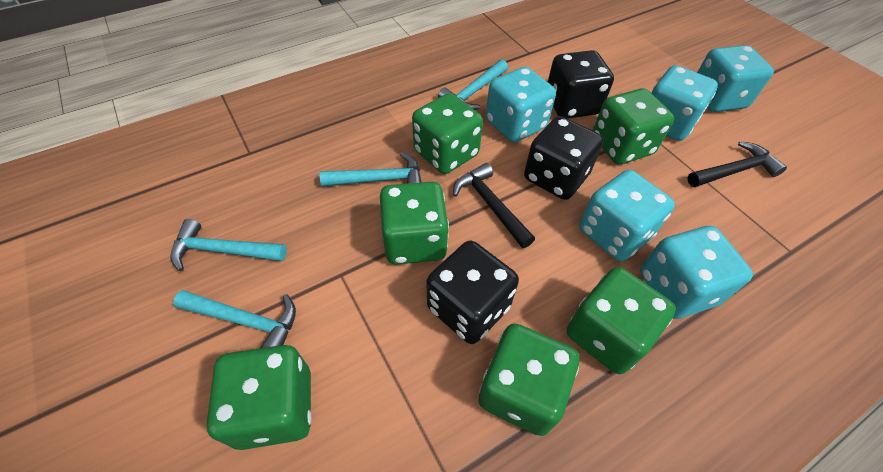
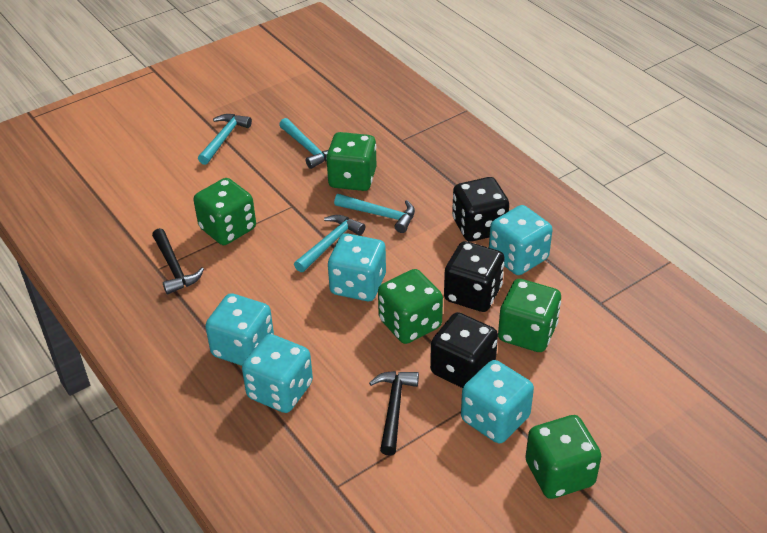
green dice: 6 -> 5

